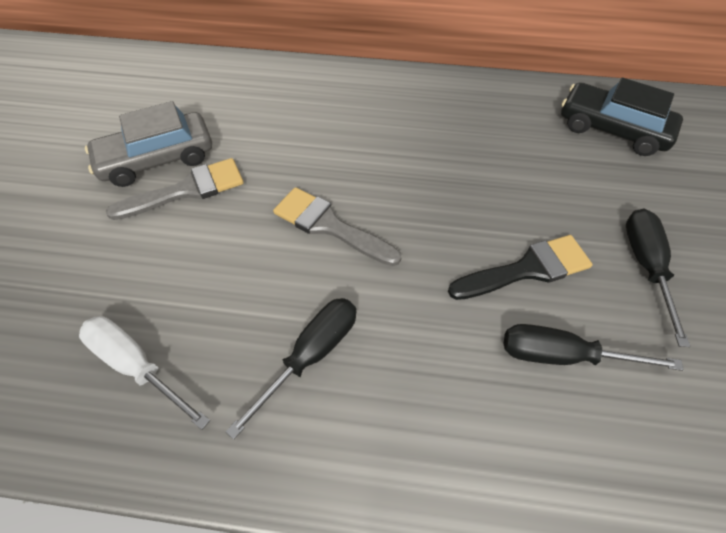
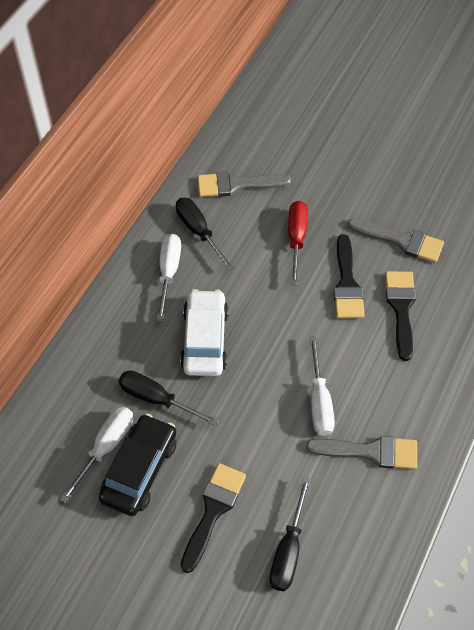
black brush: 1 -> 3
grey brush: 2 -> 3
grey car: 1 -> 0
red screwdriver: 0 -> 1
white car: 0 -> 1
white screwdriver: 1 -> 3

